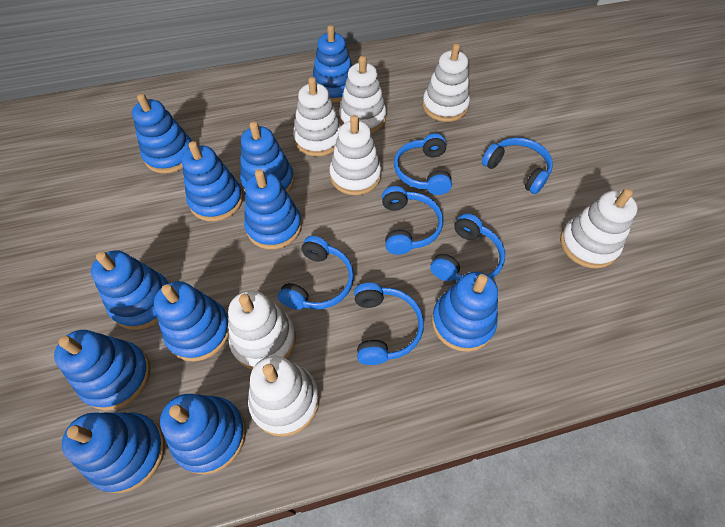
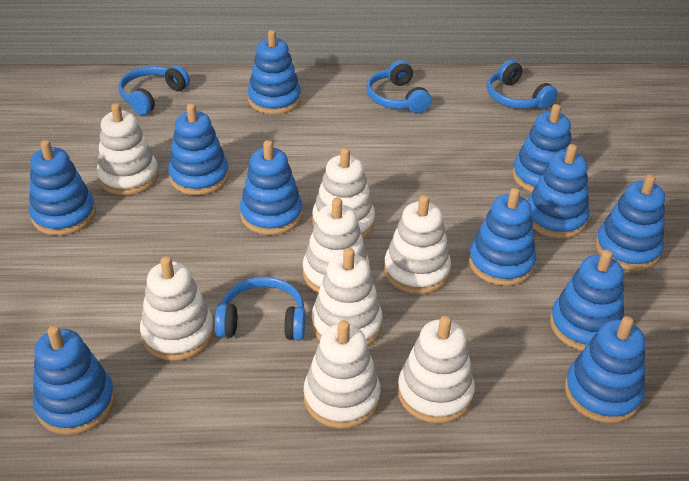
blue headphones: 6 -> 4
white stacking toy: 7 -> 8

